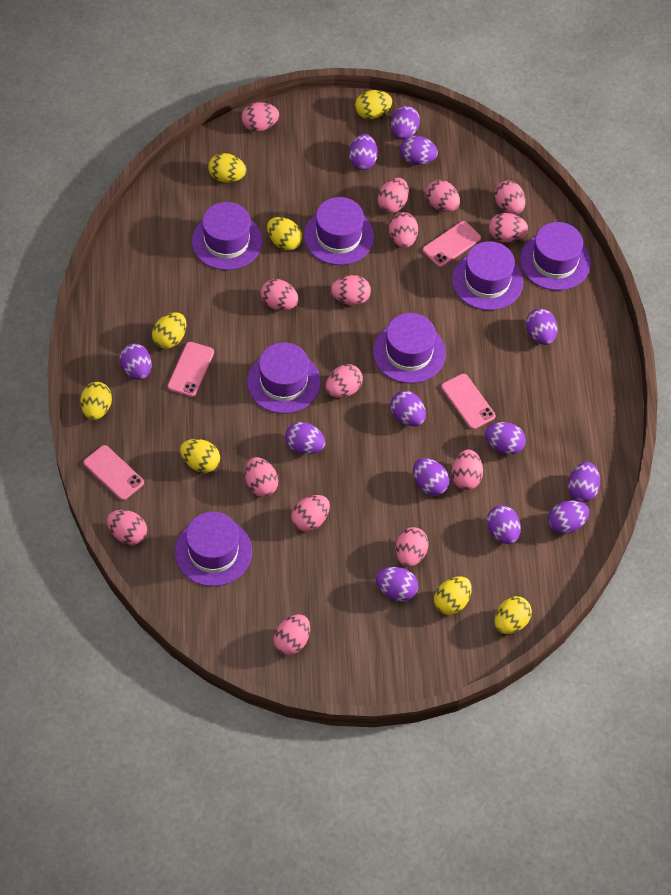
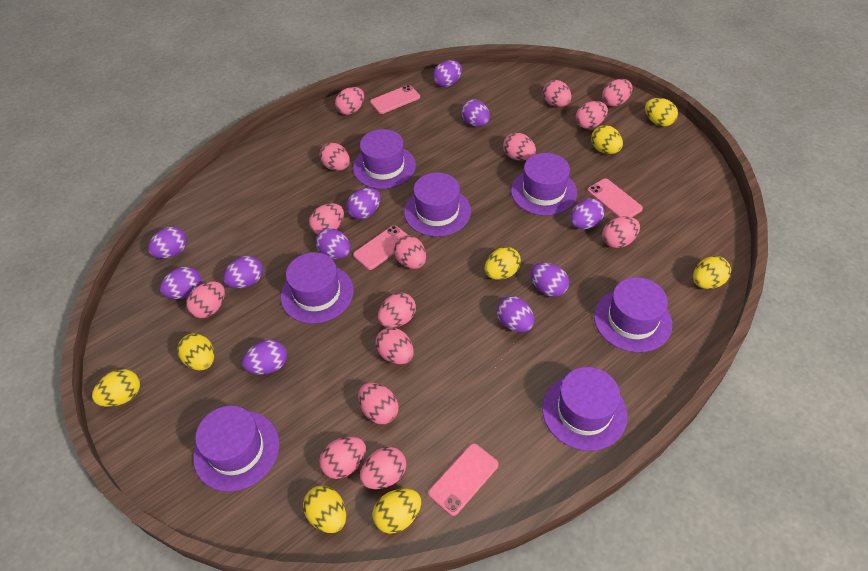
purple egg: 13 -> 11

